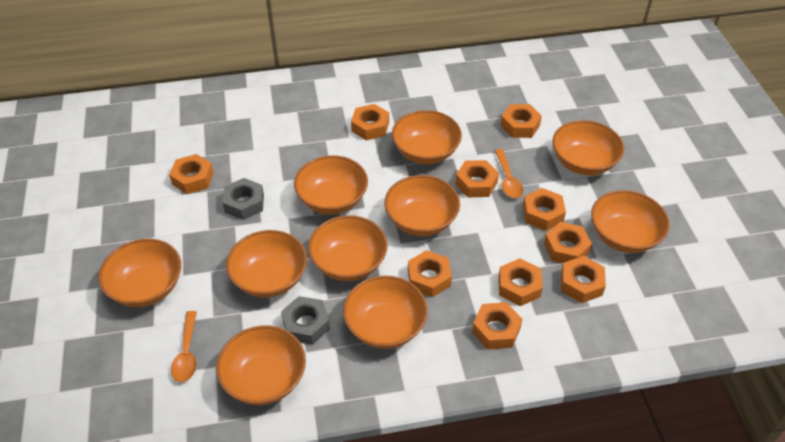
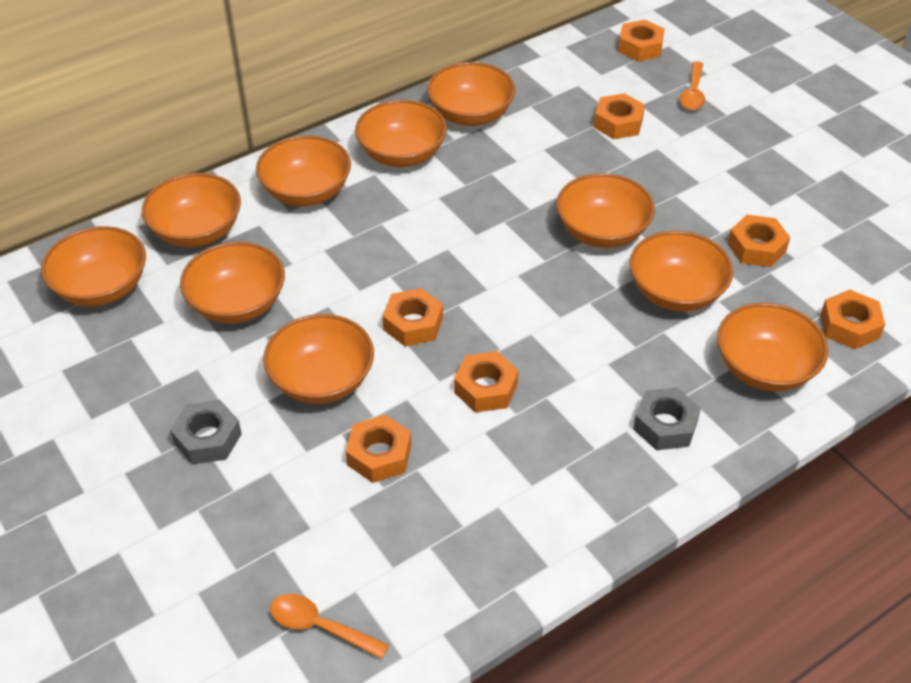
orange nut: 10 -> 7

